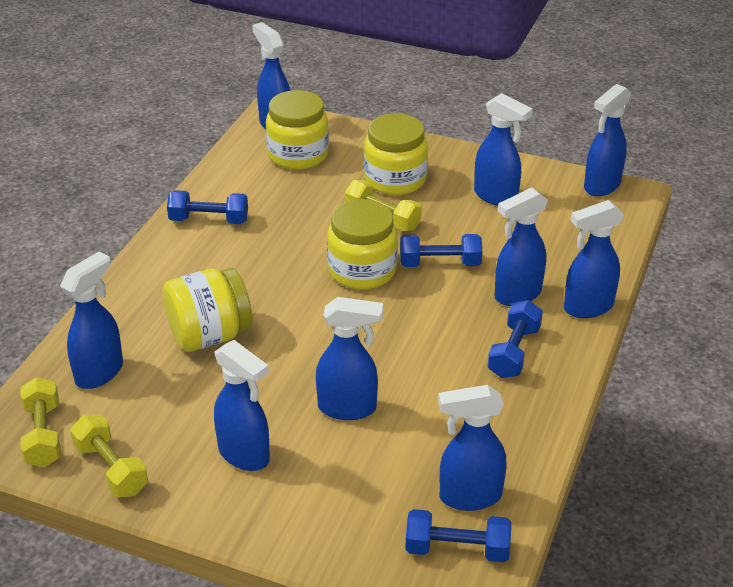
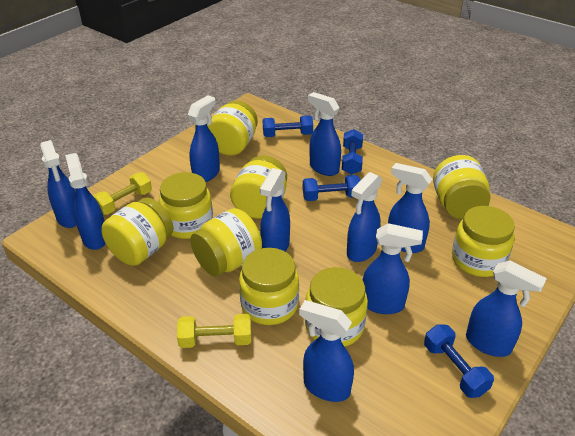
blue spray bottle: 9 -> 10
yellow dumbbell: 3 -> 2
yellow jar: 4 -> 9

